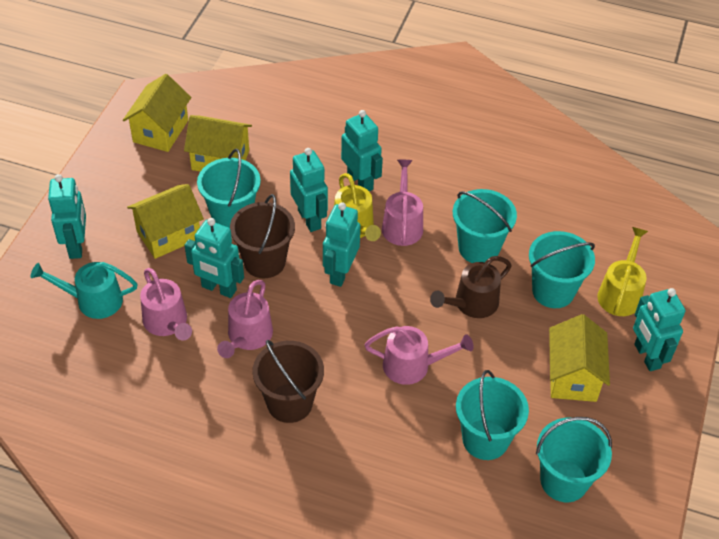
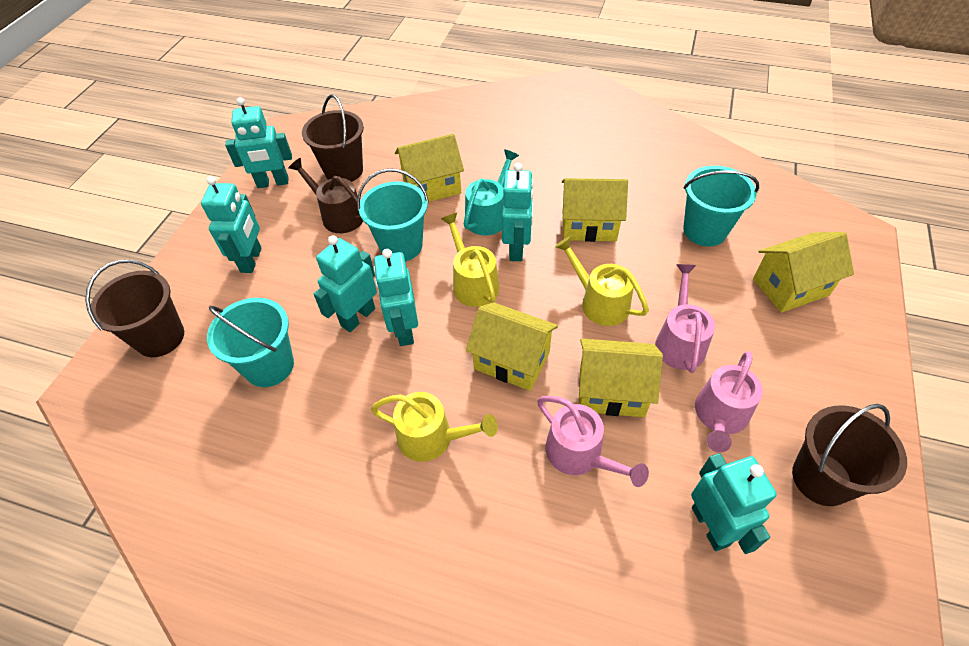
brown bucket: 2 -> 3
pink watering can: 4 -> 3
turquoise bucket: 5 -> 3
yellow house: 4 -> 5
yellow watering can: 2 -> 3

